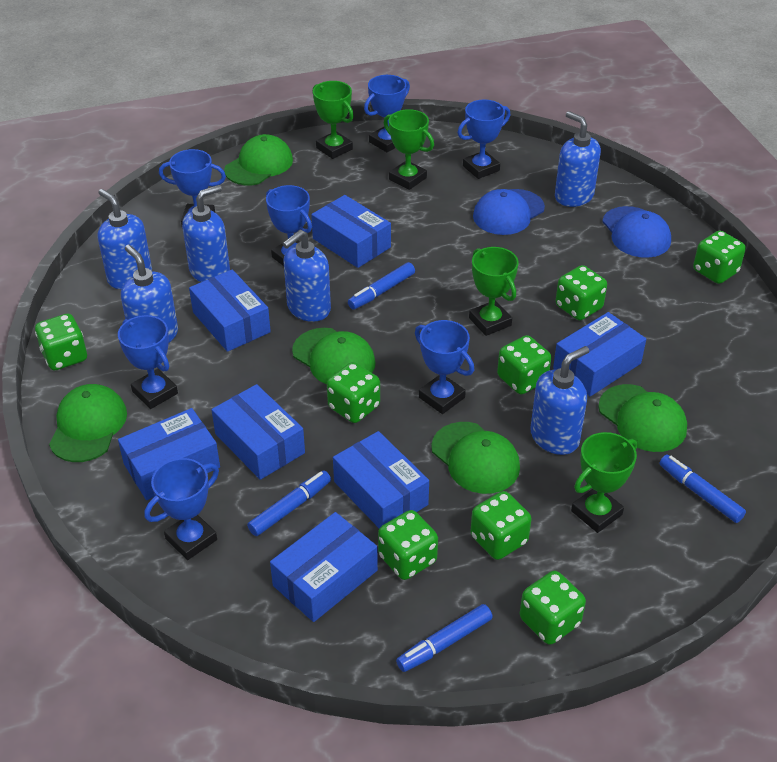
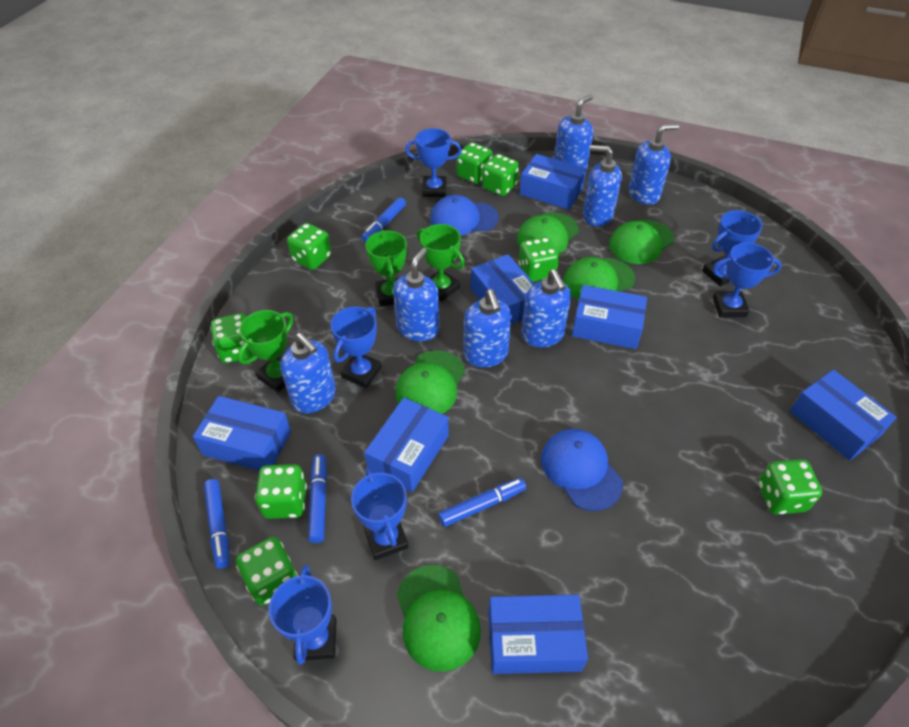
blue soap dispenser: 6 -> 7
blue trophy: 7 -> 6
green trophy: 4 -> 3

